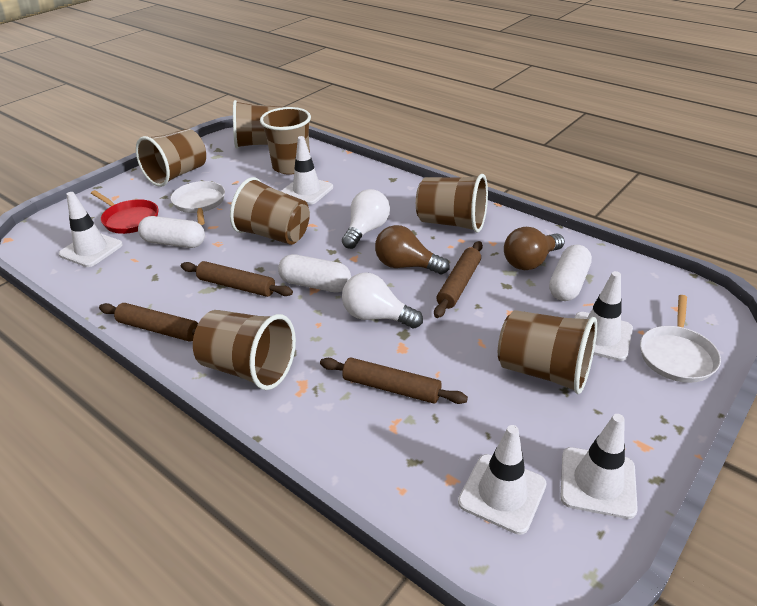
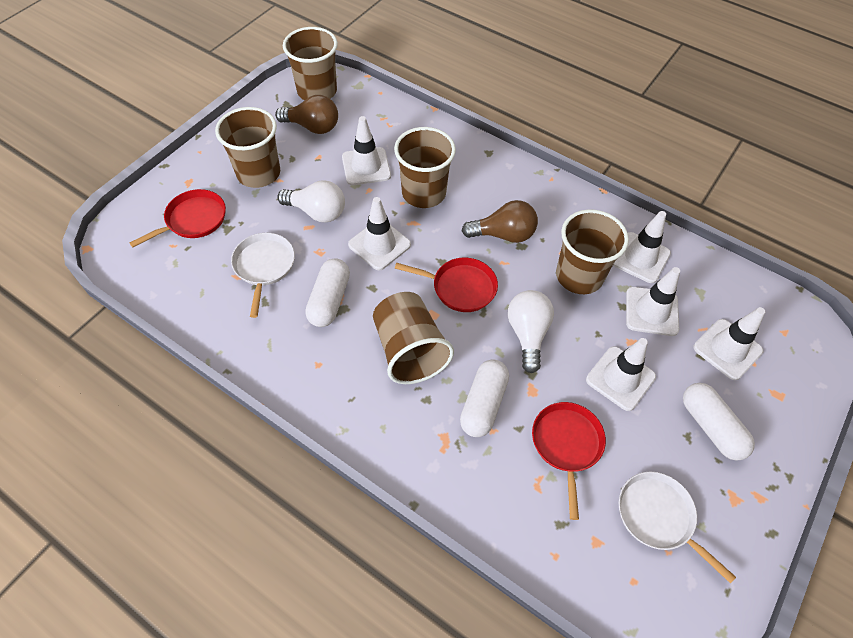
brown cup: 7 -> 5
brown rolling pin: 4 -> 0
red pan: 1 -> 3
white traffic cone: 5 -> 6

